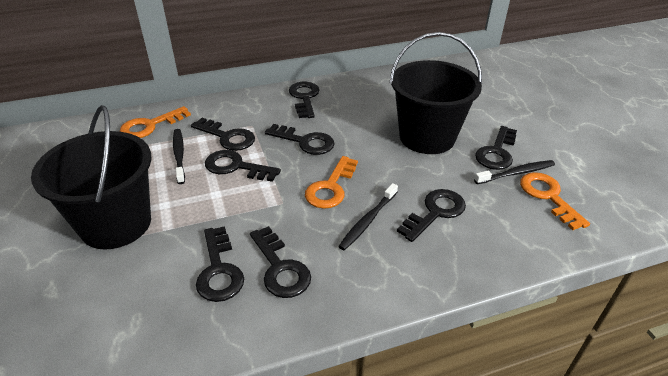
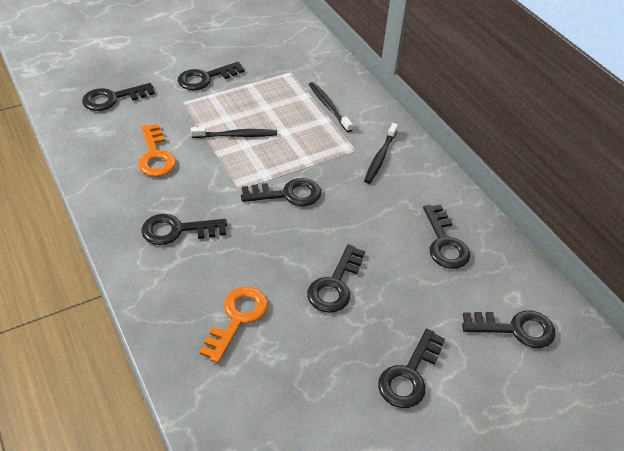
black bucket: 2 -> 0
orange key: 3 -> 2

